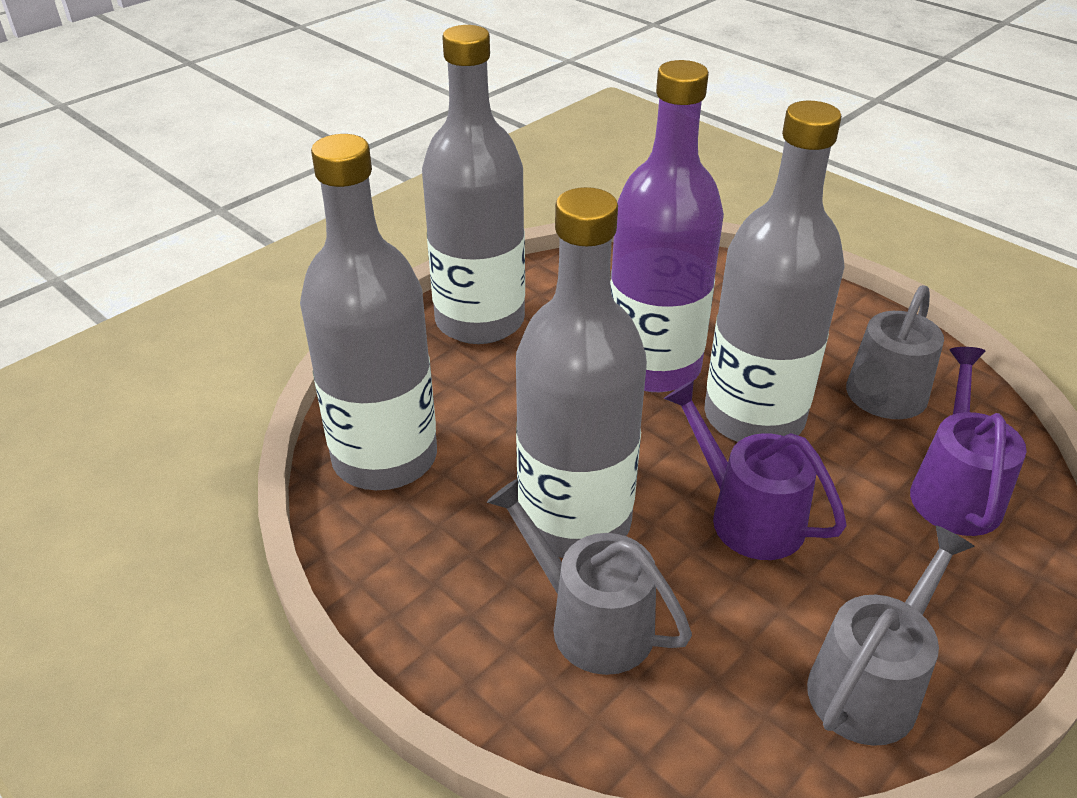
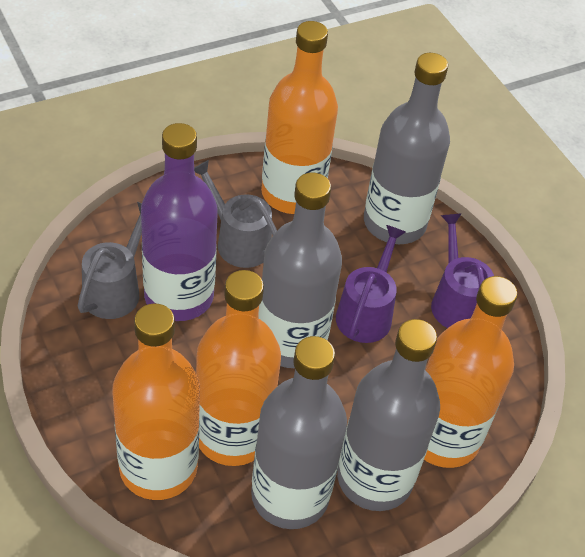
grey watering can: 3 -> 2
orange bottle: 0 -> 4

